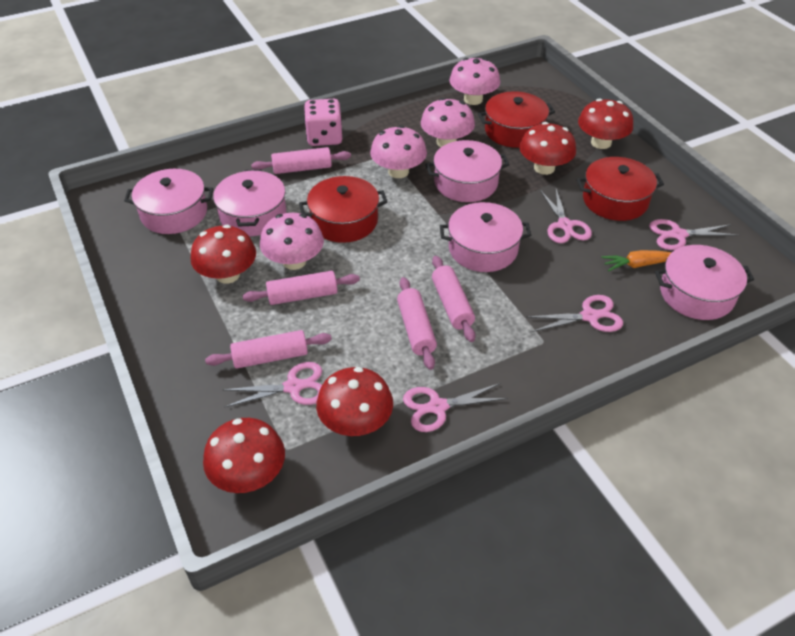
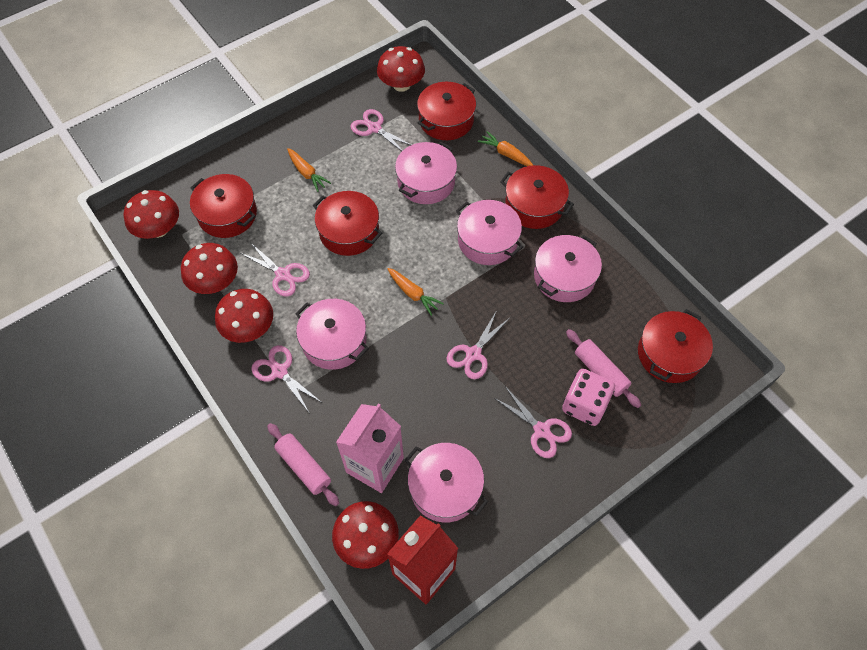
orange carrot: 1 -> 3
pink carton: 0 -> 1
pink mushroom: 4 -> 0
pink rolling pin: 5 -> 2
red carton: 0 -> 1
red pot: 3 -> 5

